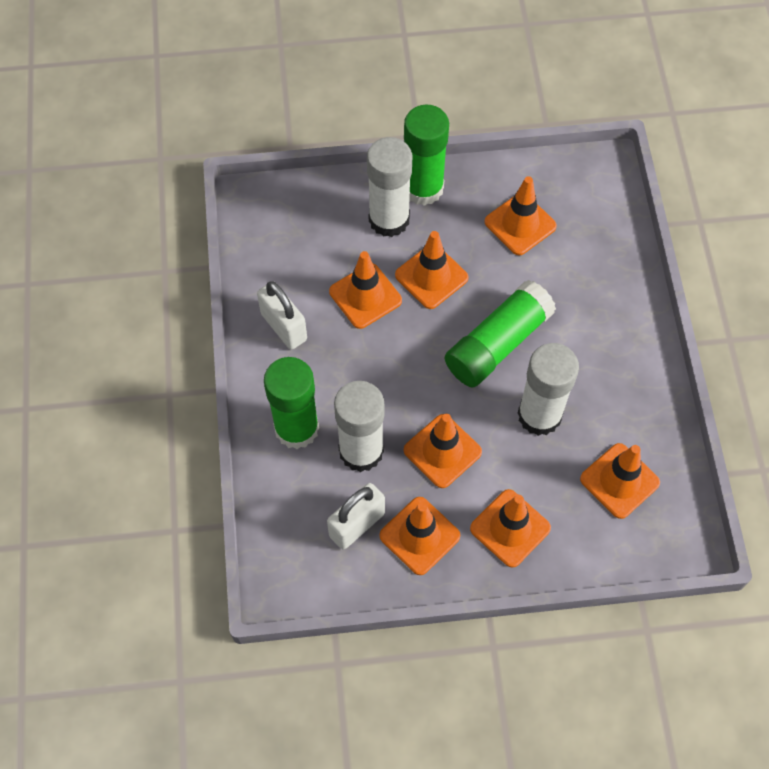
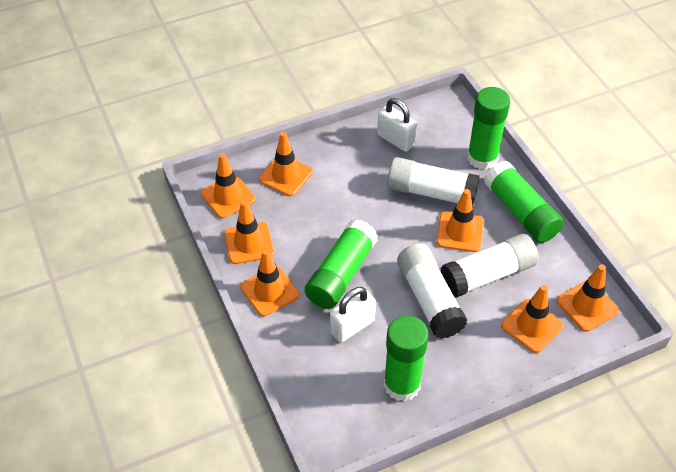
green glue stick: 3 -> 4

